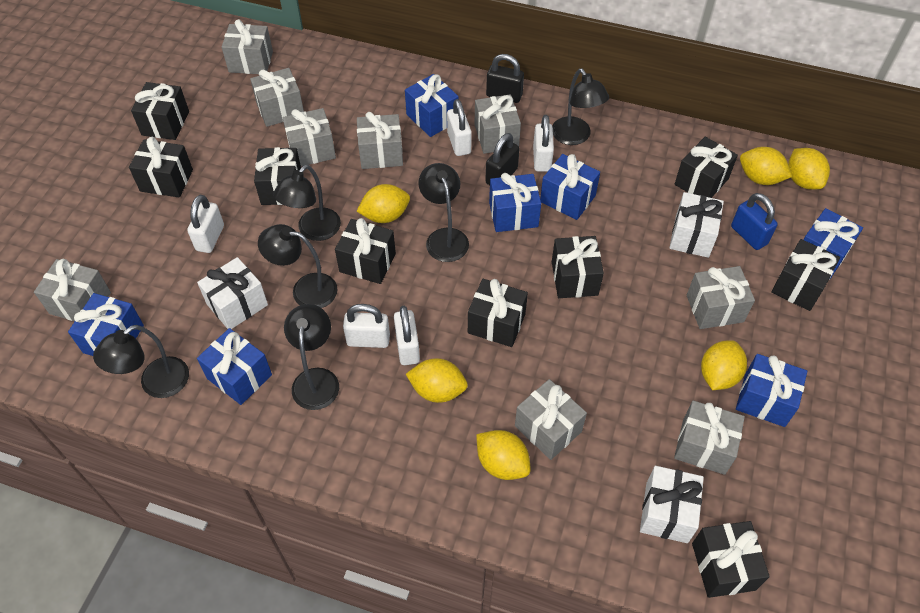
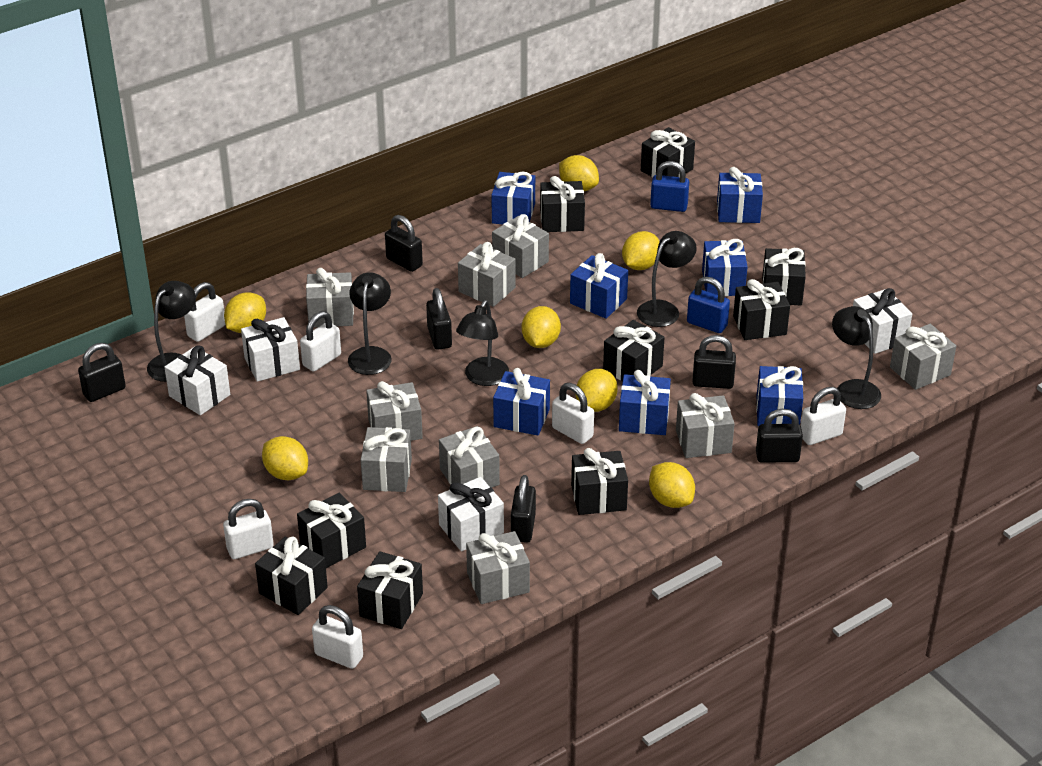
black lamp: 6 -> 5
black padlock: 2 -> 6
blue padlock: 1 -> 2
white gift: 3 -> 4
white padlock: 5 -> 6
yellow lemon: 6 -> 7

